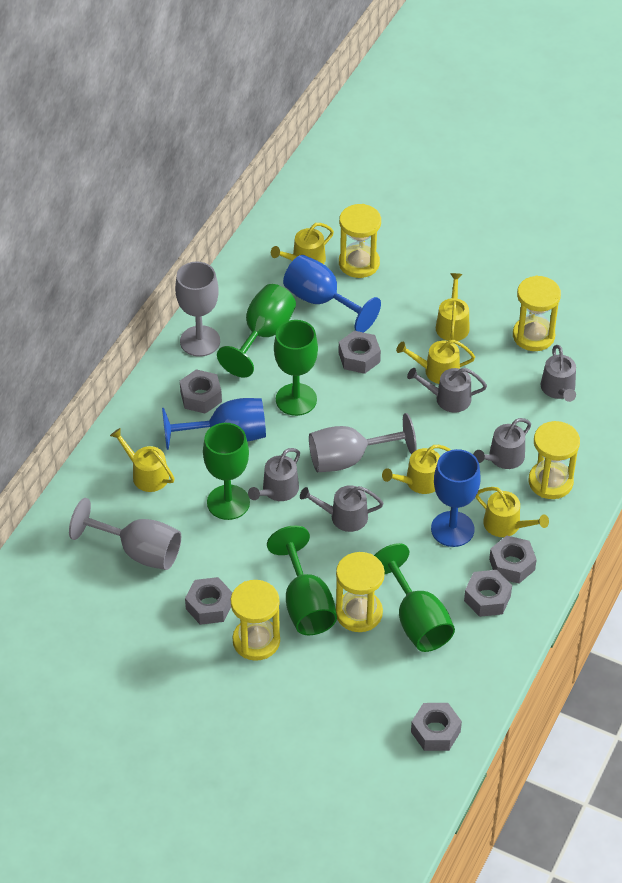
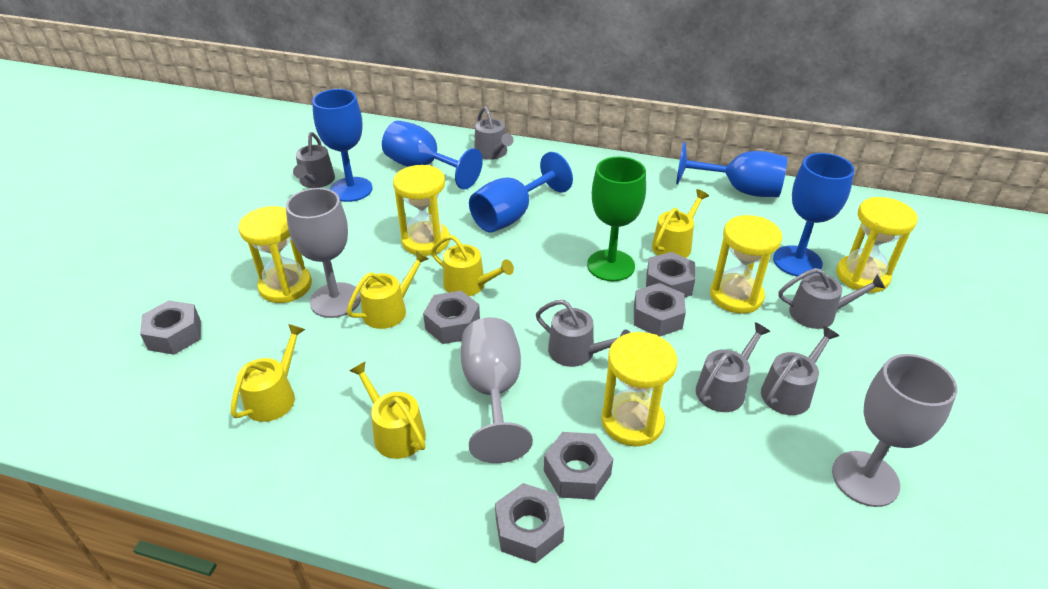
blue goblet: 3 -> 5
green goblet: 5 -> 1
grey watering can: 5 -> 6
yellow watering can: 6 -> 5

